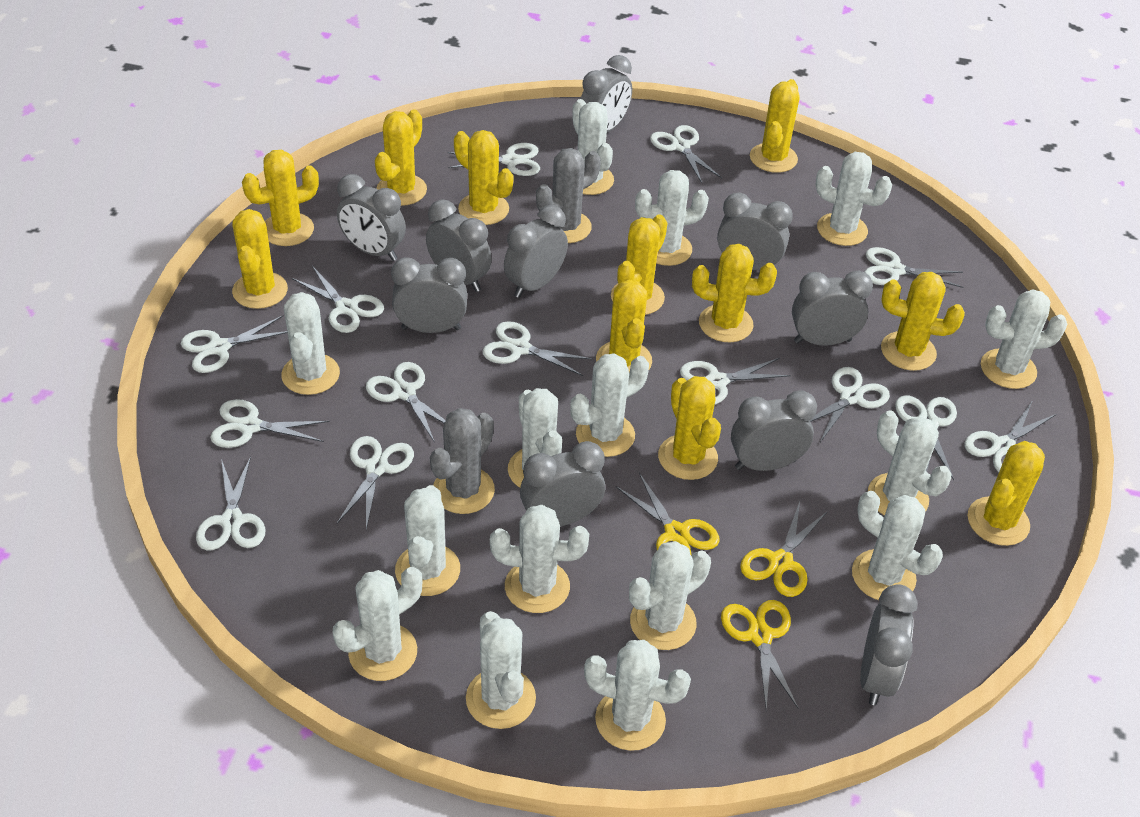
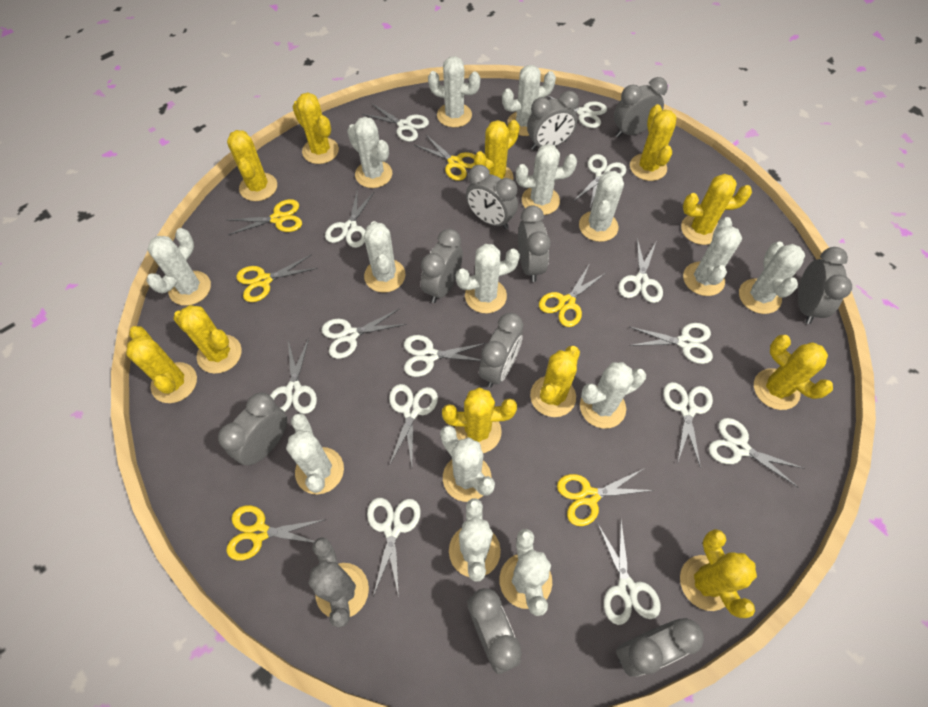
grey cactus: 2 -> 1
yellow scissors: 3 -> 6

